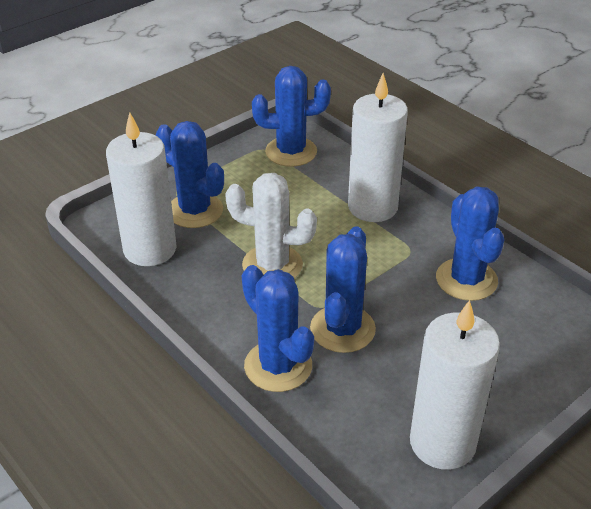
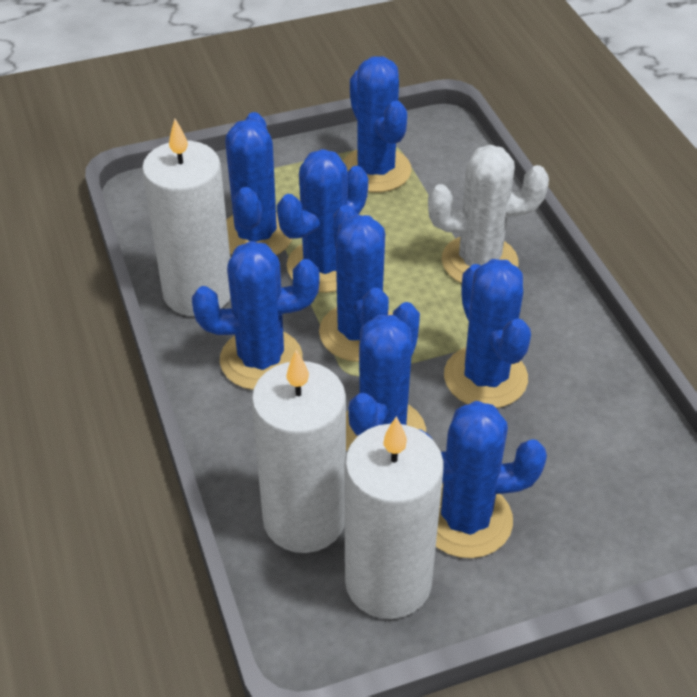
blue cactus: 5 -> 8

